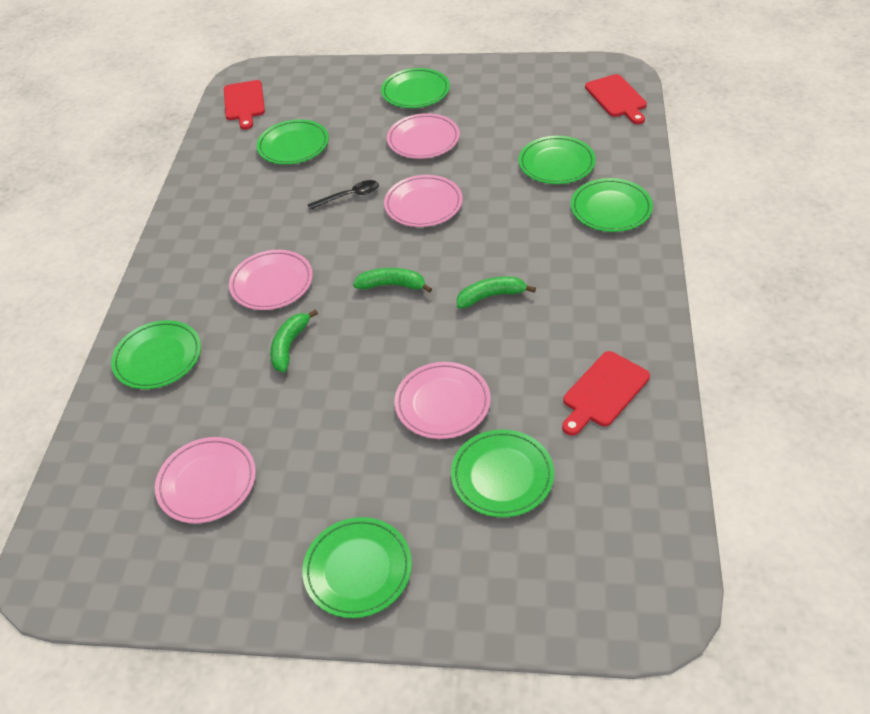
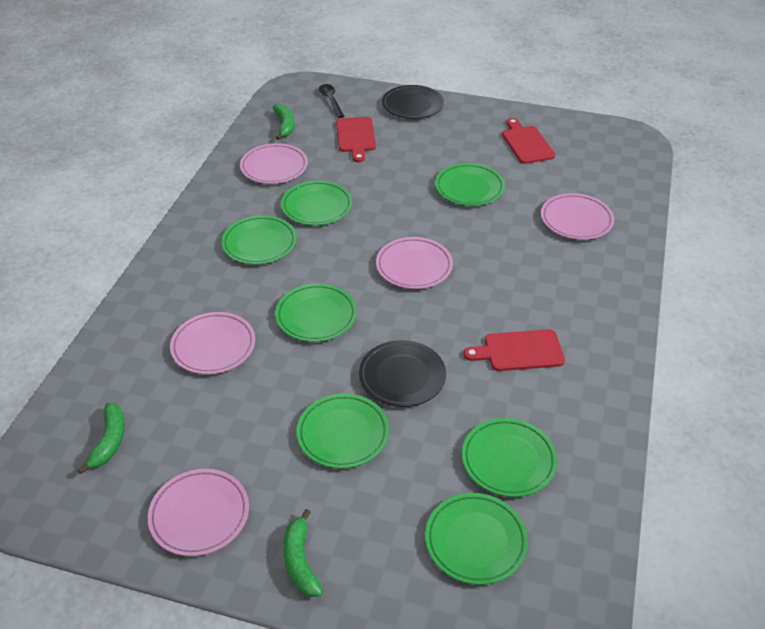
black plate: 0 -> 2

